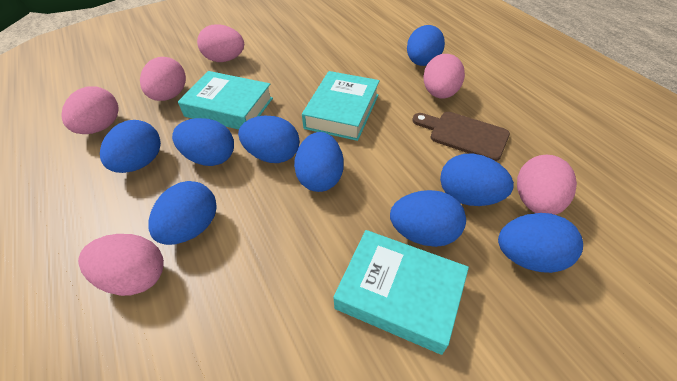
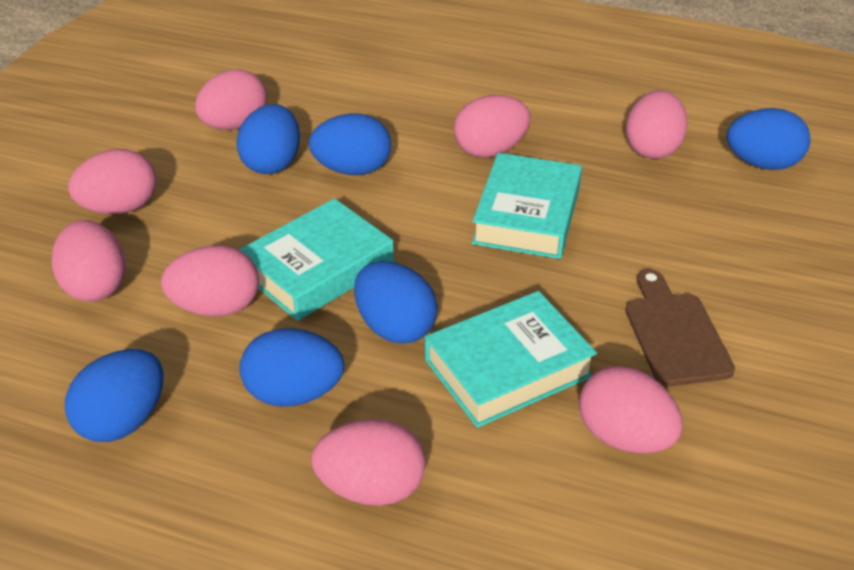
blue egg: 9 -> 6
pink egg: 6 -> 8

